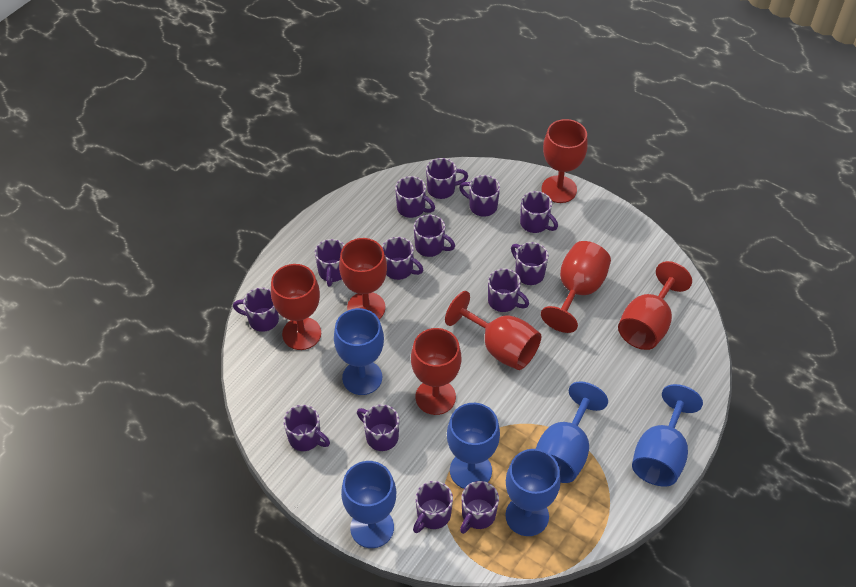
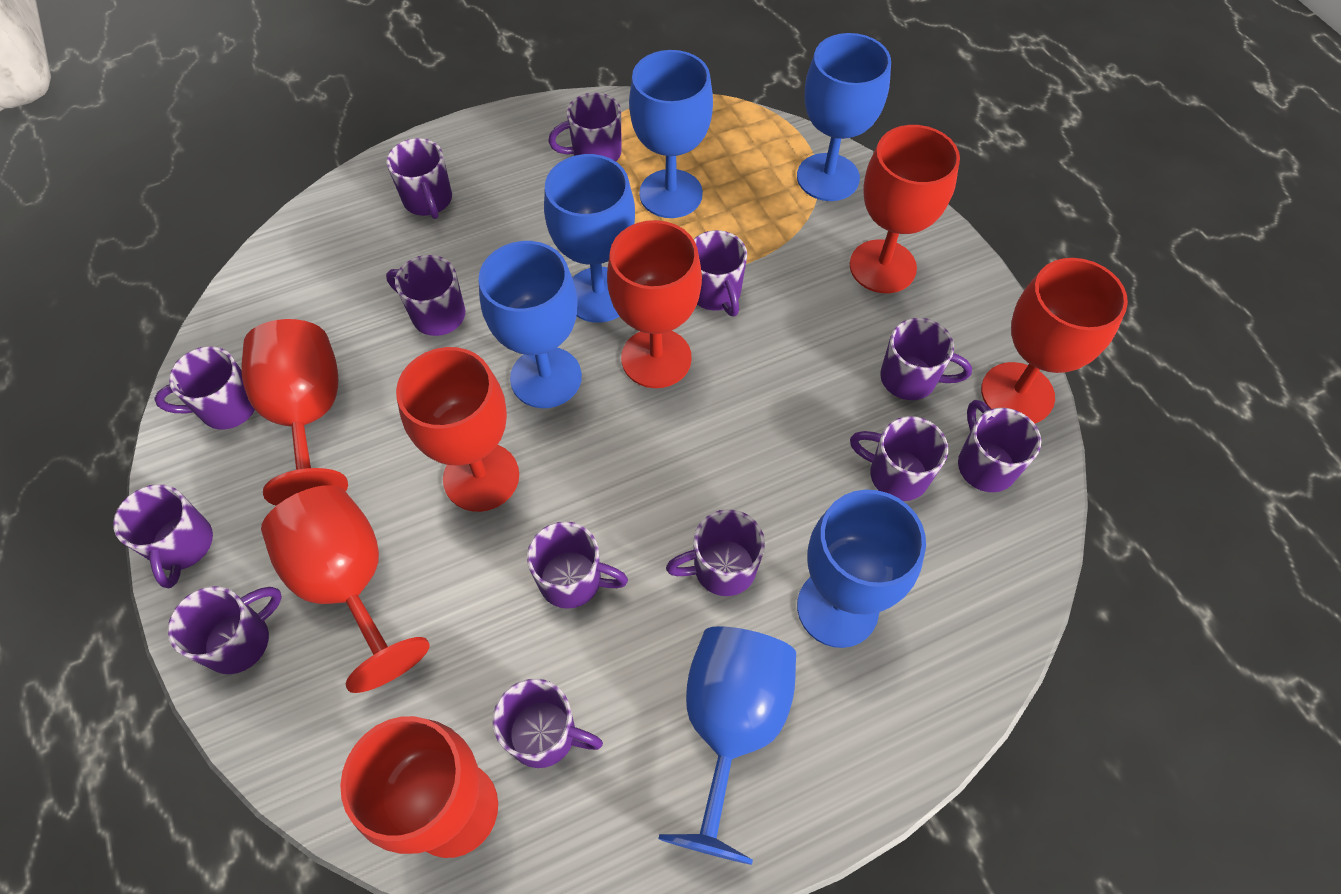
purple mug: 14 -> 13

